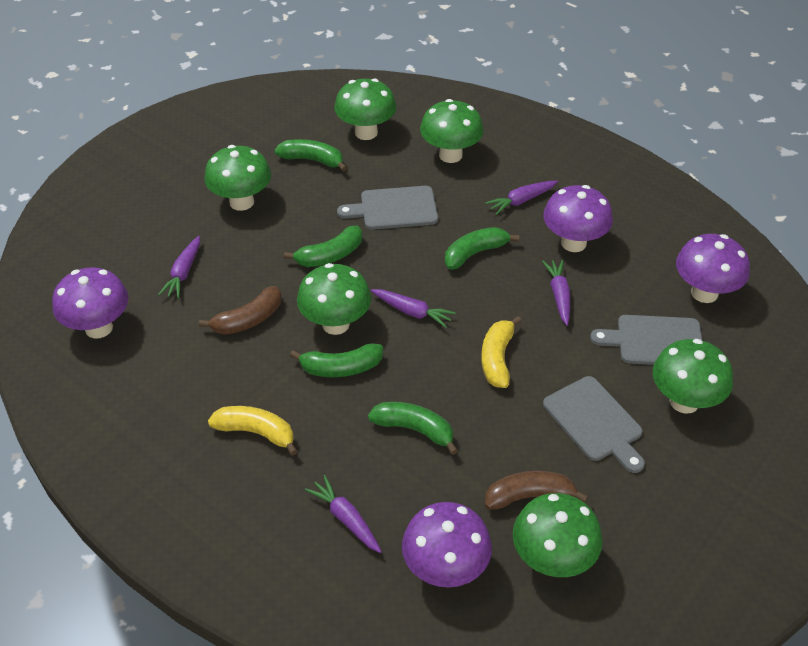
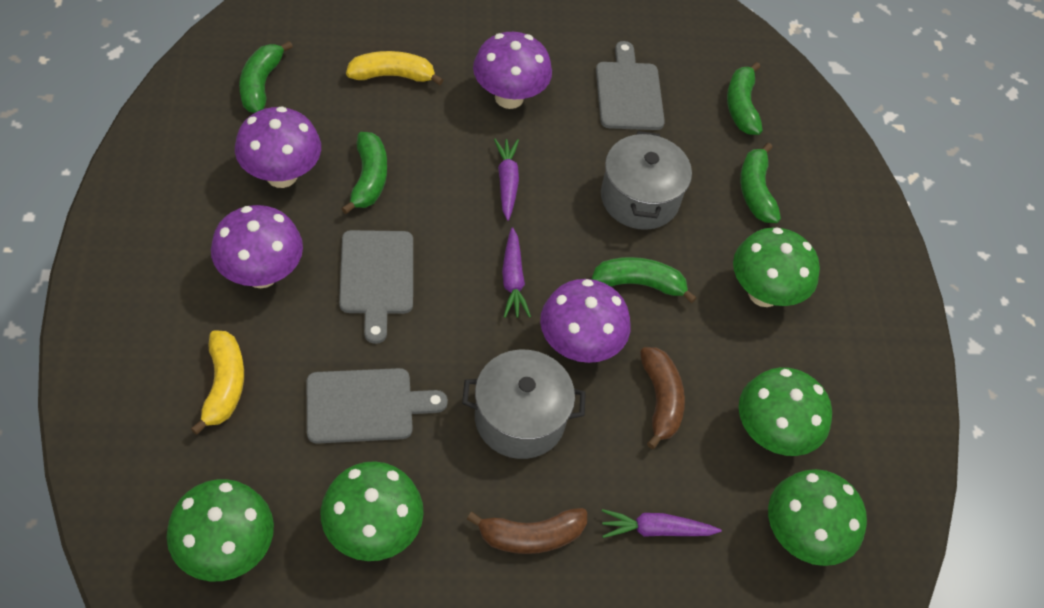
green mushroom: 6 -> 5
grey pot: 0 -> 2
purple carrot: 5 -> 3

